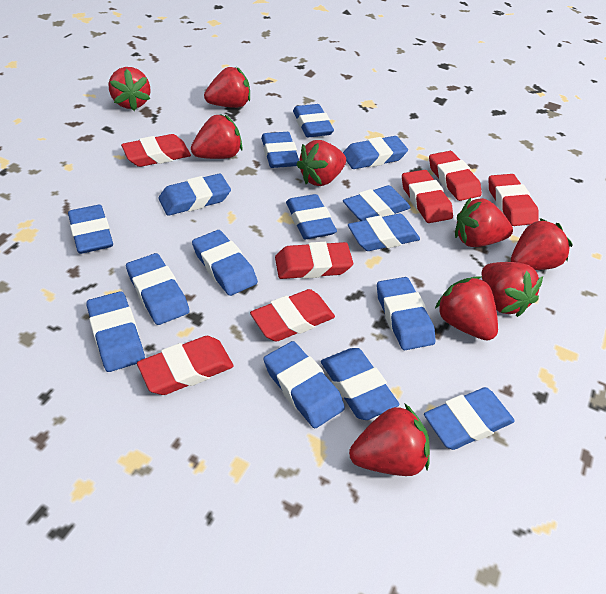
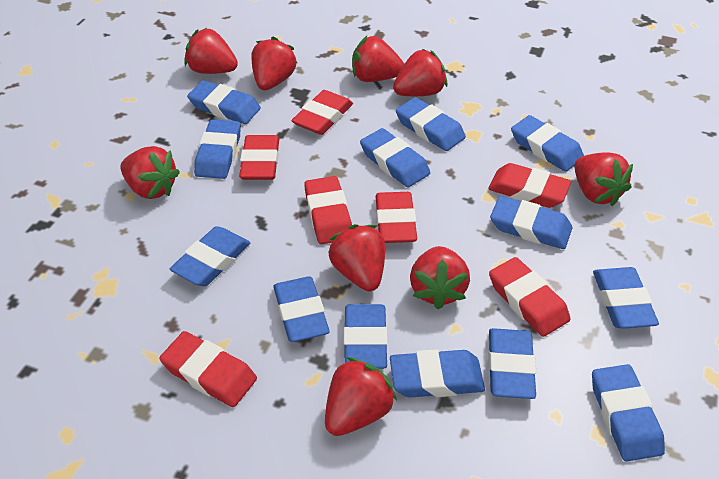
blue eraser: 15 -> 13

